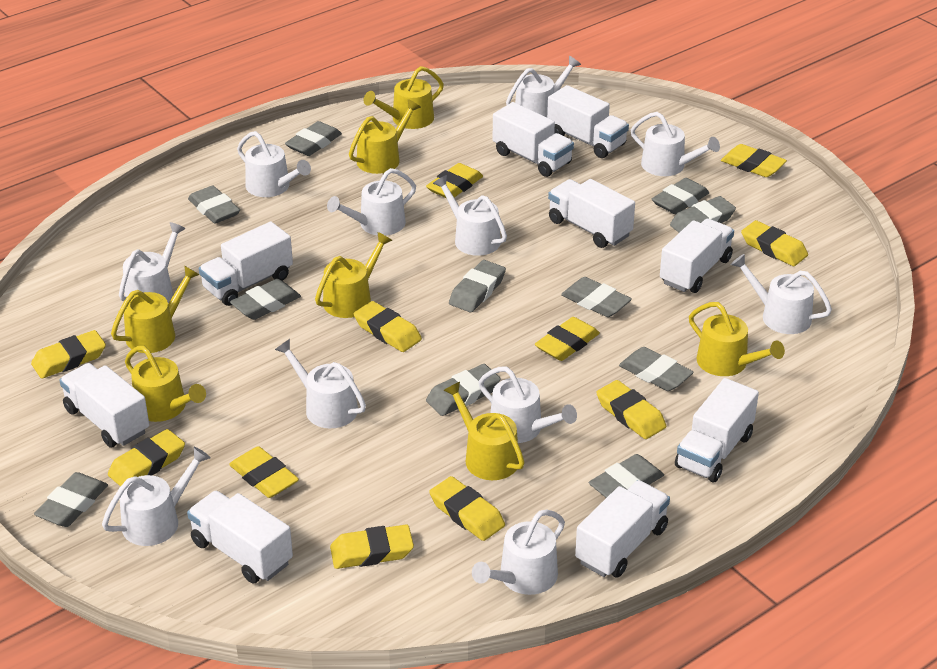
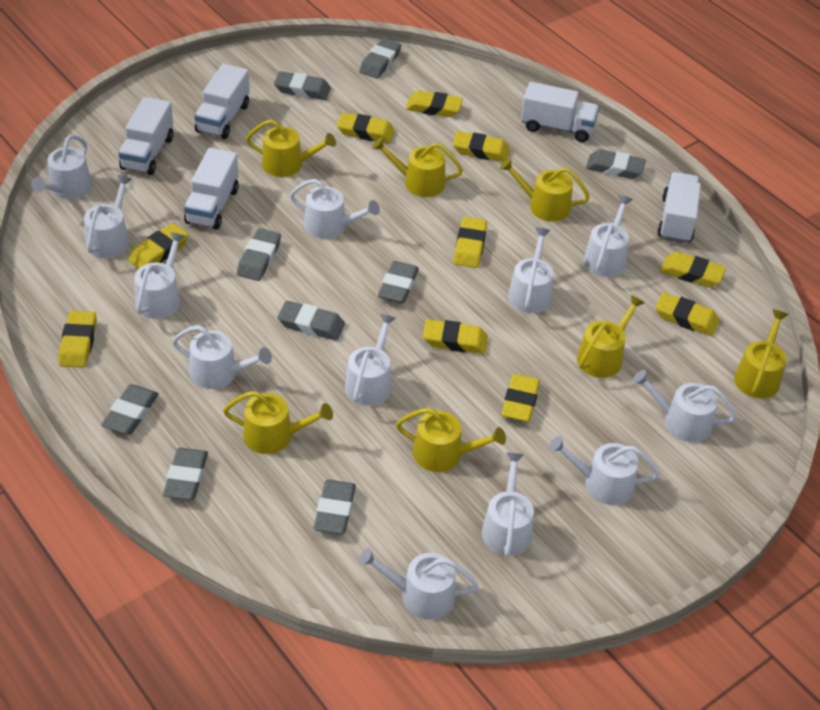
grey eraser: 11 -> 9
white truck: 9 -> 5
white watering can: 11 -> 12
yellow eraser: 11 -> 10

